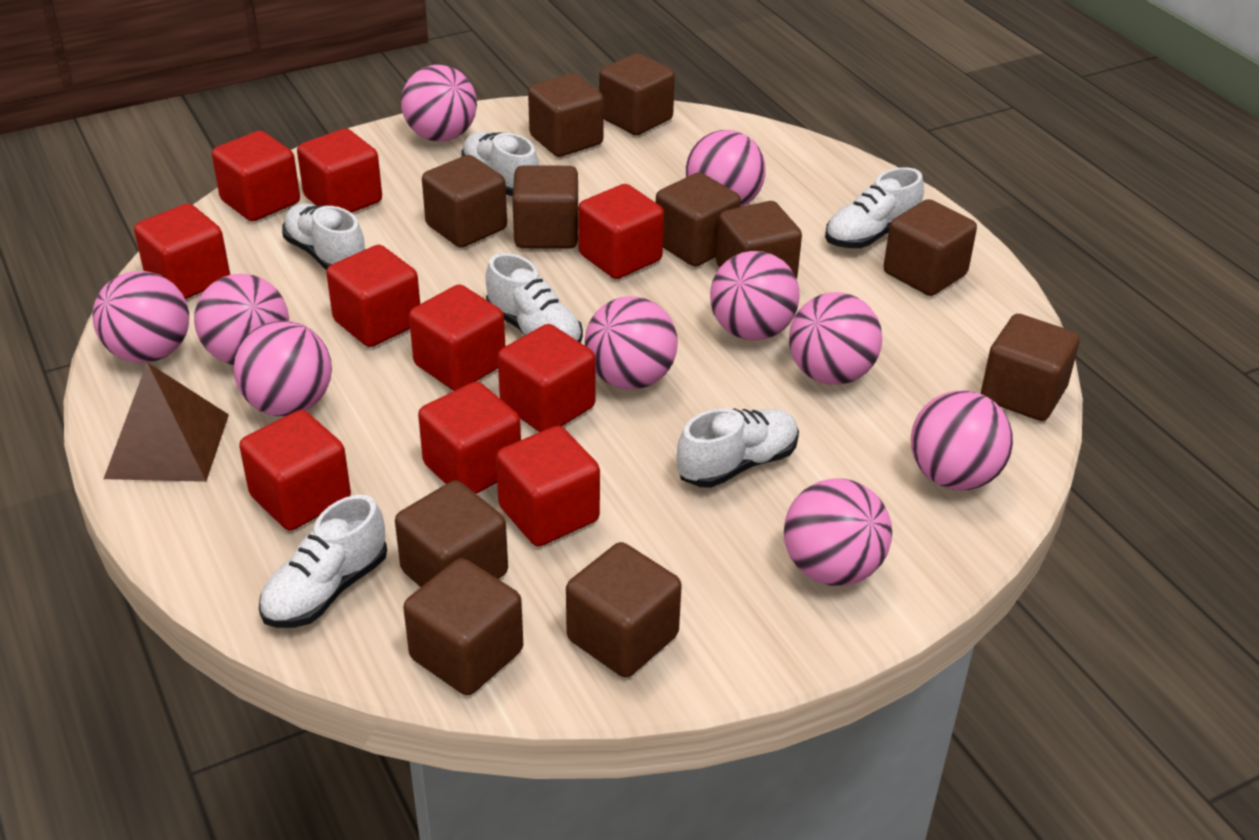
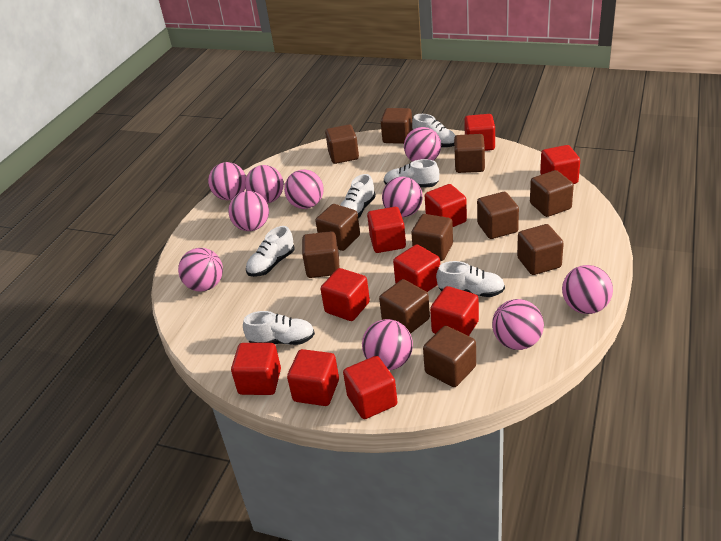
brown pyramid: 1 -> 0

